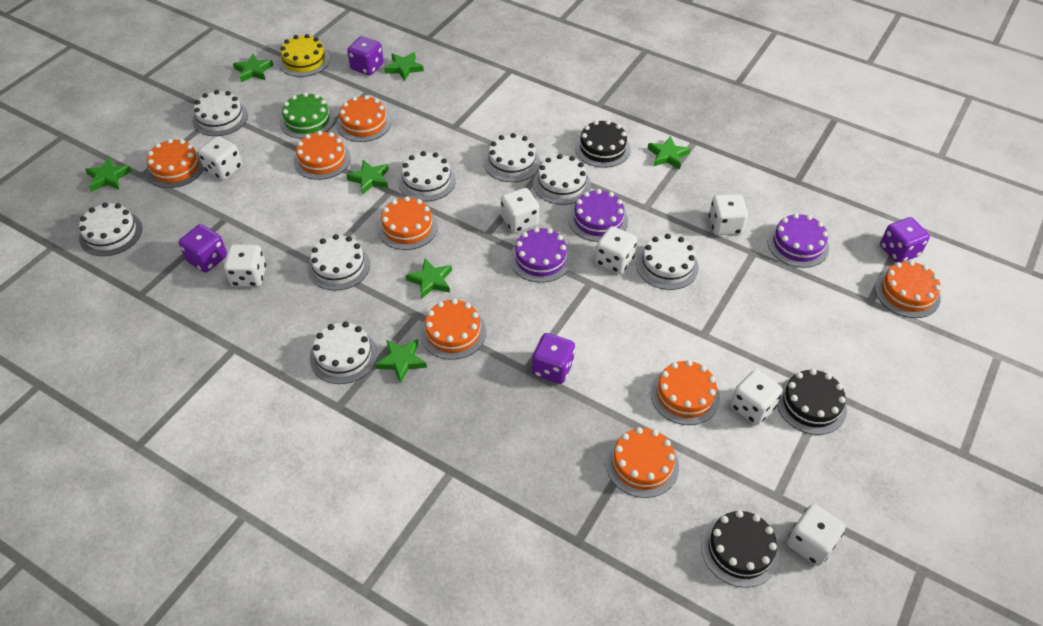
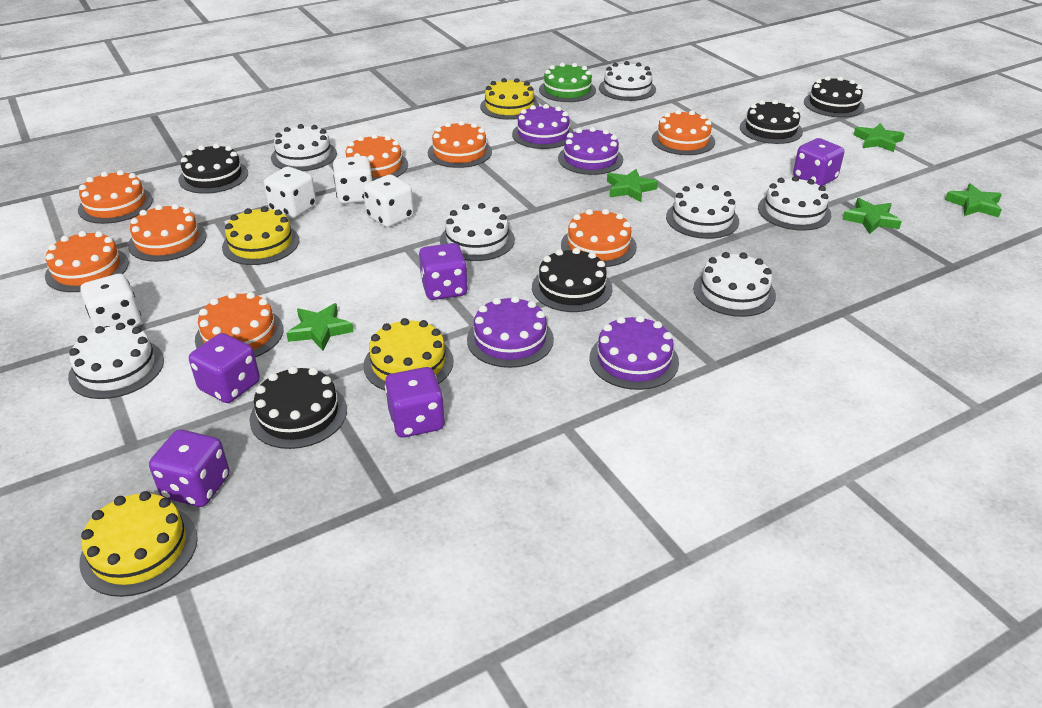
black cake: 3 -> 5
green star: 7 -> 5
purple cake: 3 -> 4
purple dice: 4 -> 5
white cake: 8 -> 7
white dice: 7 -> 4
yellow cake: 1 -> 4

